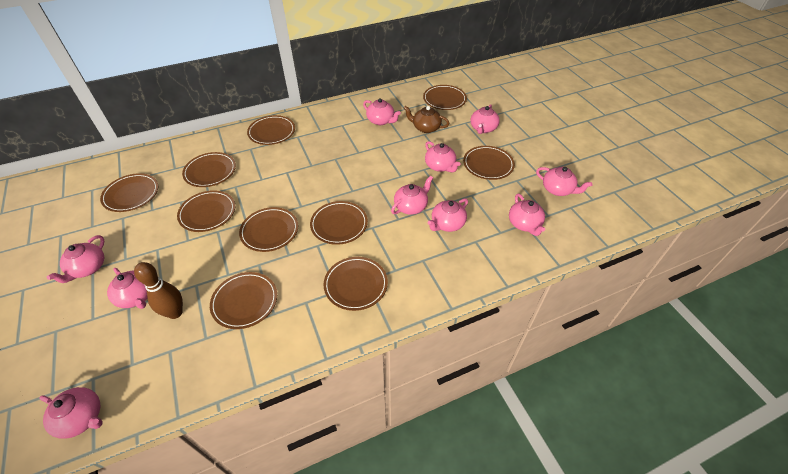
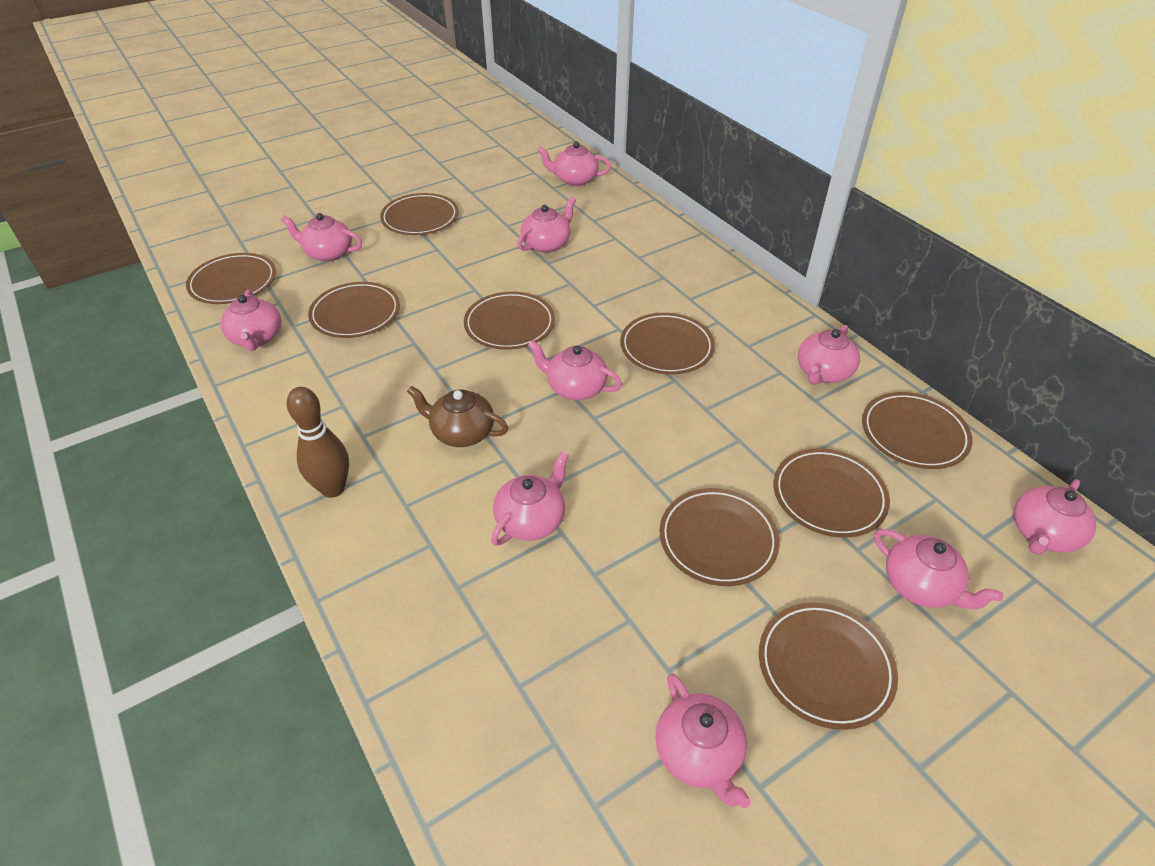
brown plate: 10 -> 9

